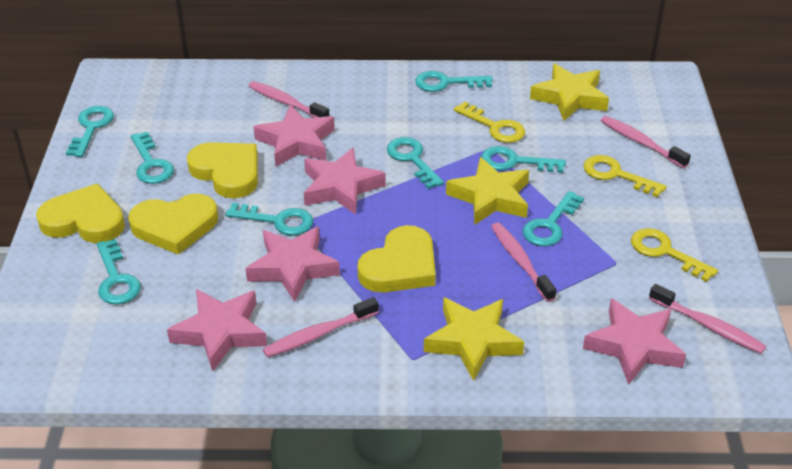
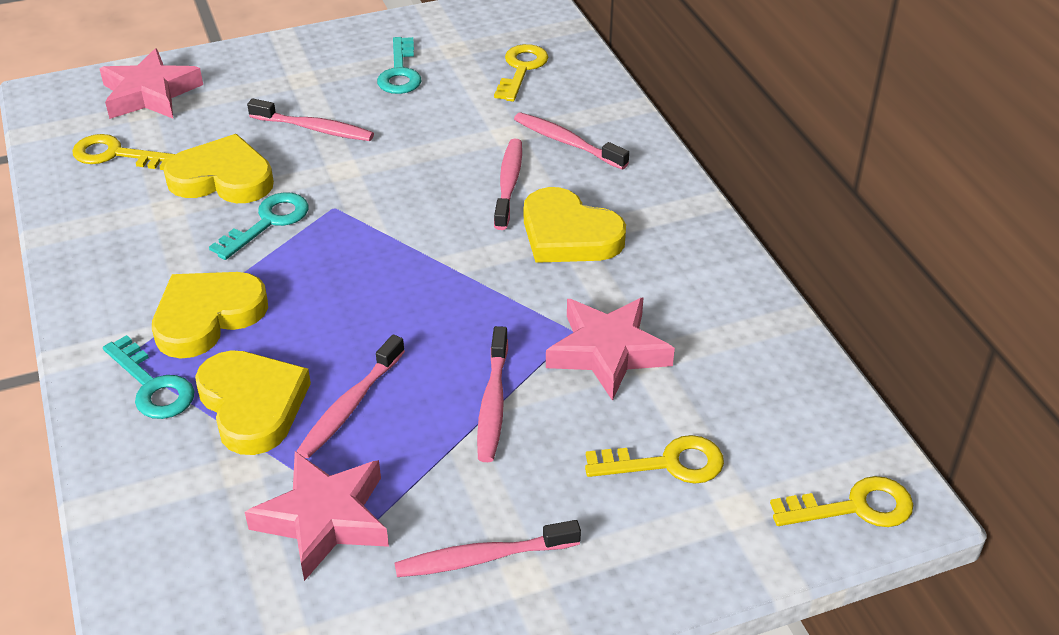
pink star: 5 -> 3
pink toothbrush: 5 -> 6
turquoise key: 8 -> 3
yellow key: 3 -> 4
yellow star: 3 -> 0

